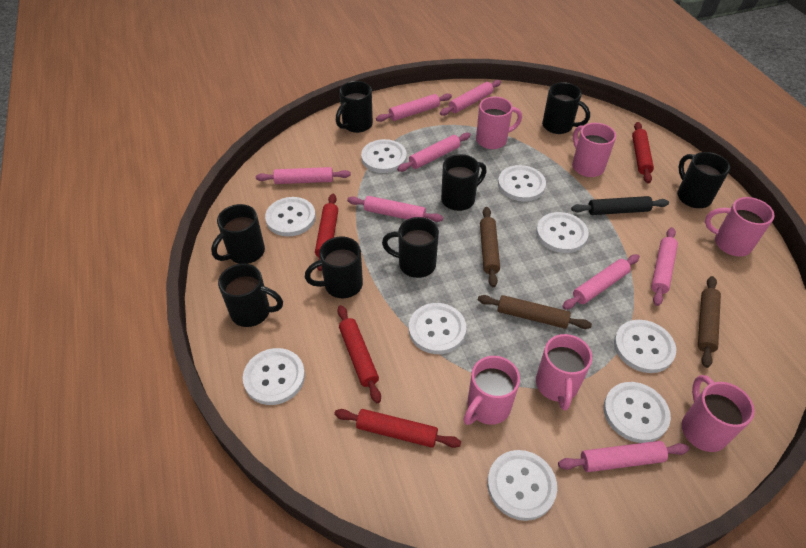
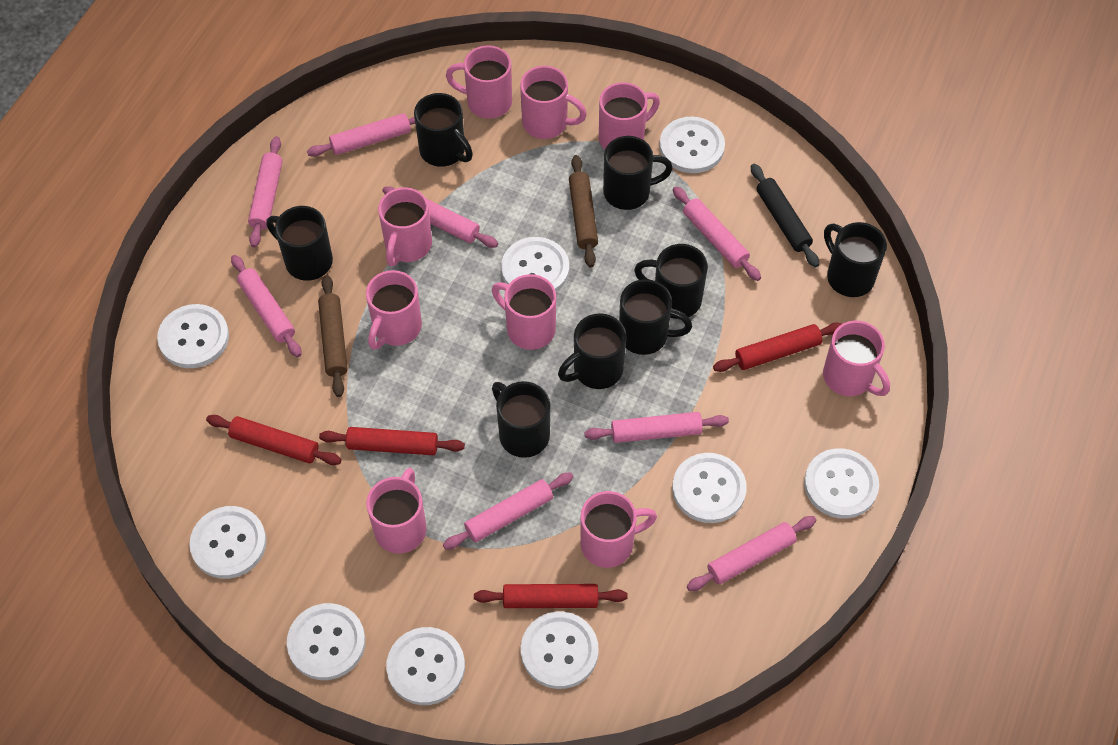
brown rolling pin: 3 -> 2
pink mug: 6 -> 9

